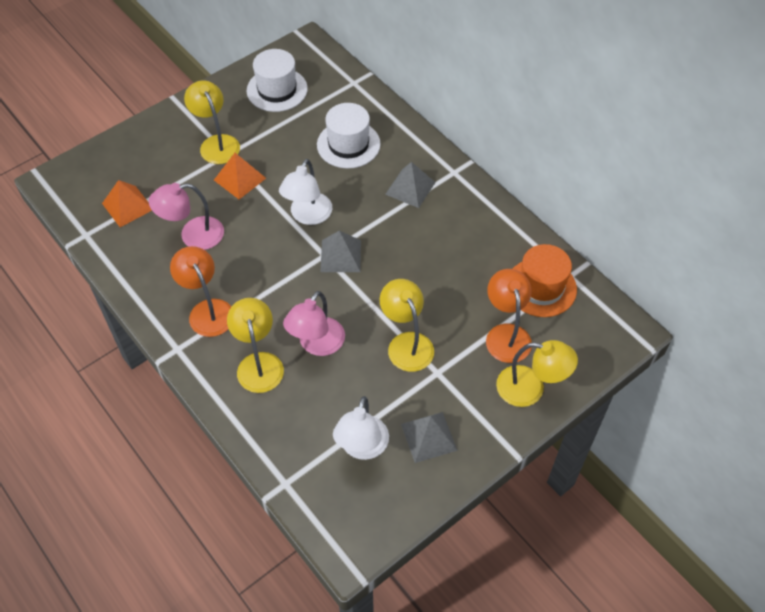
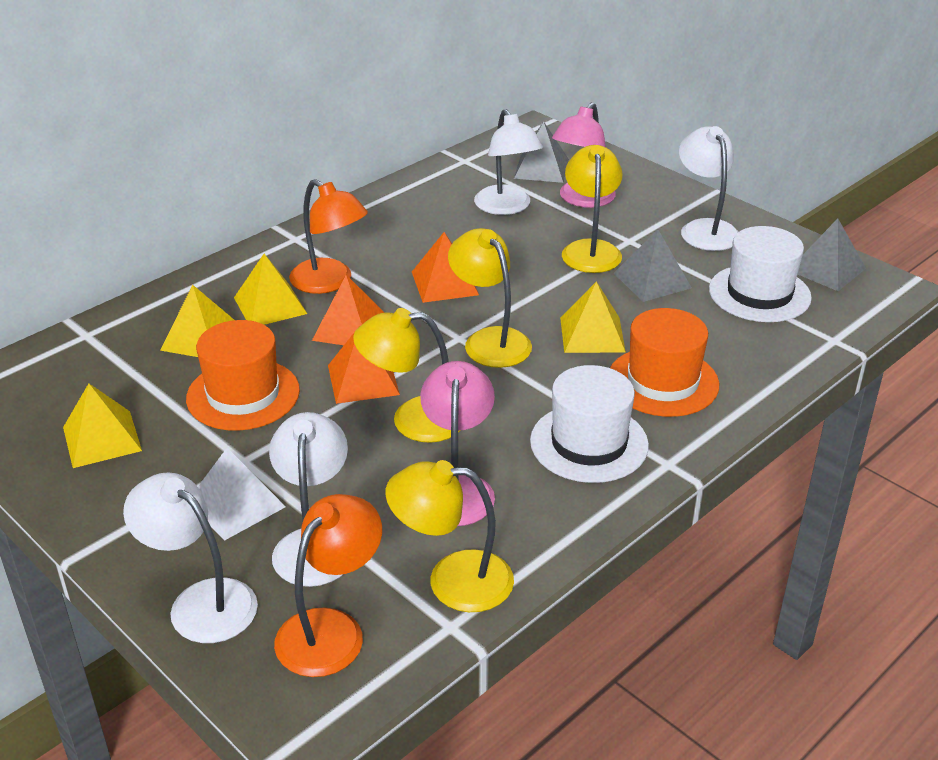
orange hat: 1 -> 2
orange pyramid: 2 -> 3
white lamp: 2 -> 4
white pyramid: 0 -> 1
yellow pyramid: 0 -> 4

